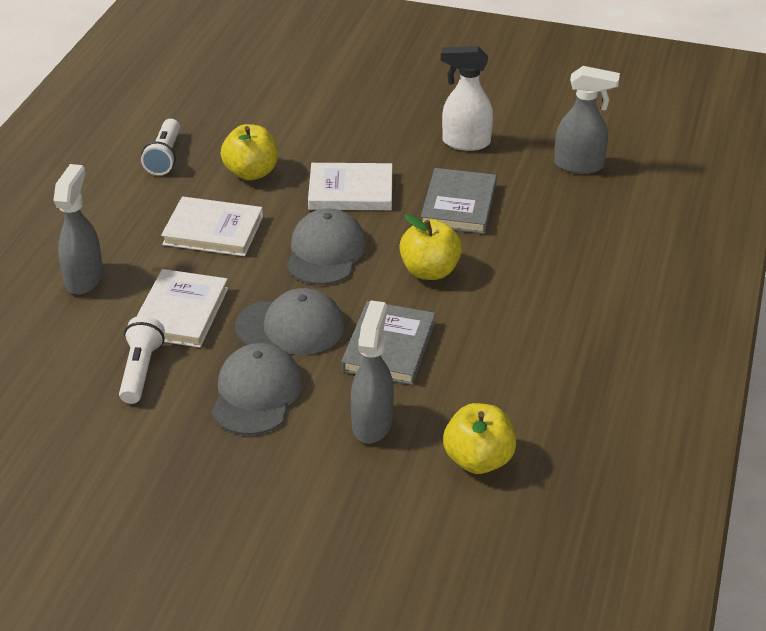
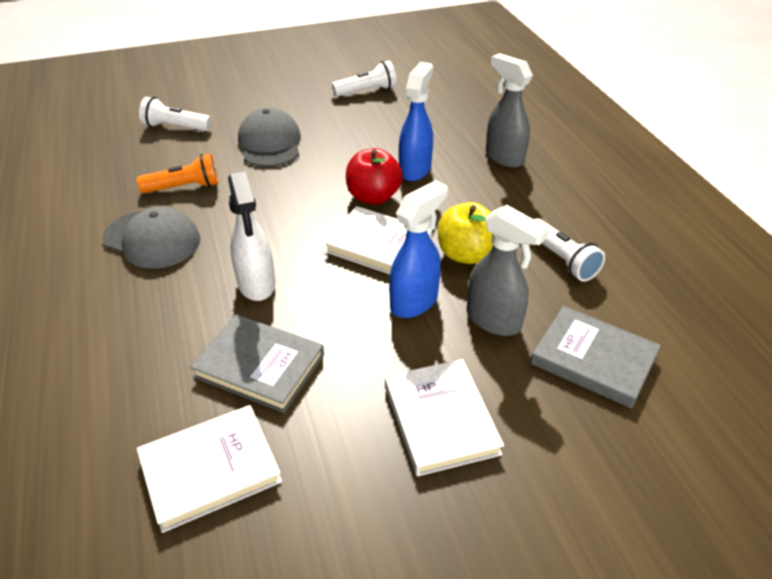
blue spray bottle: 0 -> 2
grey cap: 3 -> 2
grey spray bottle: 3 -> 2
orange flashlight: 0 -> 1
red apple: 0 -> 1
white flashlight: 2 -> 3
yellow apple: 3 -> 1

